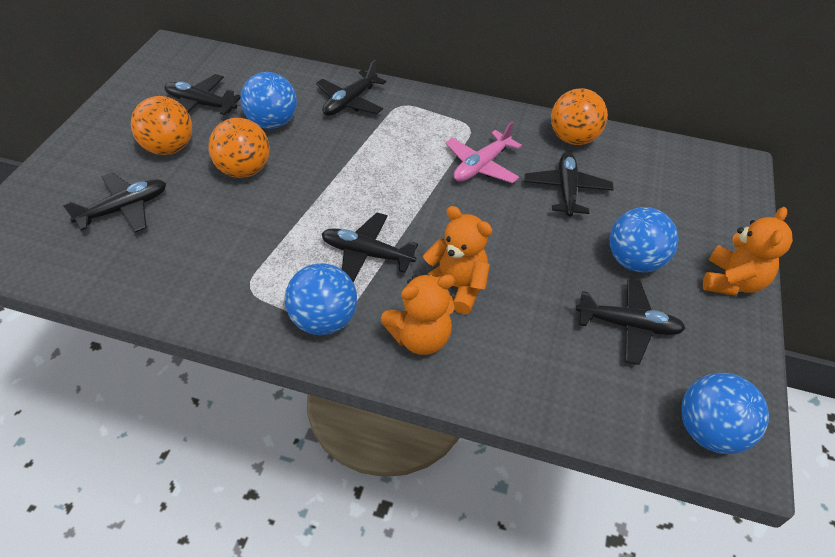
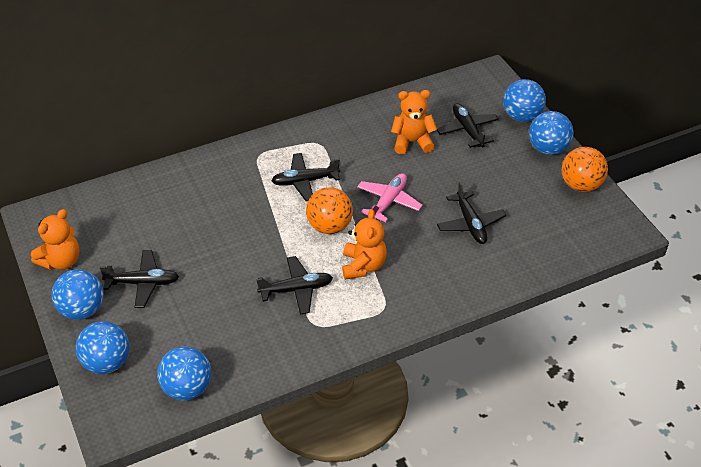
black plane: 6 -> 5
blue ball: 4 -> 5
orange ball: 3 -> 2

